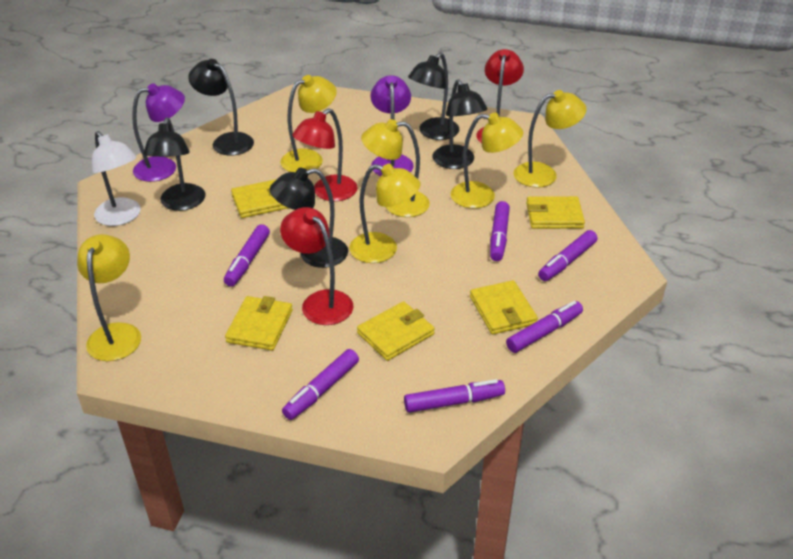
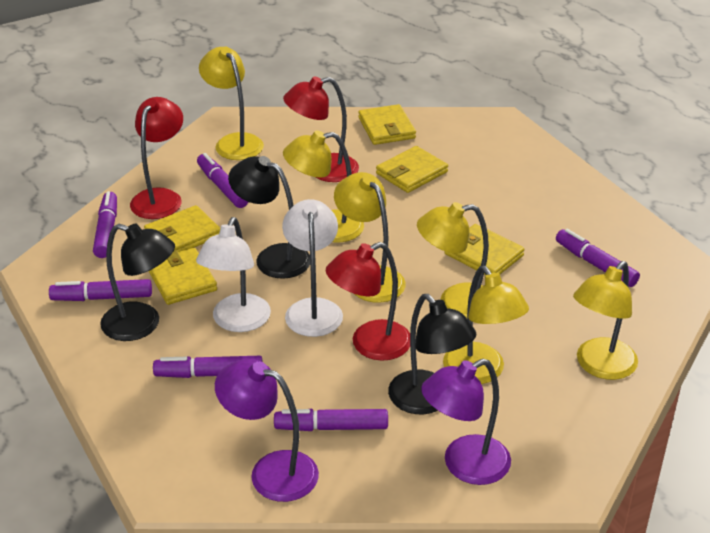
black lamp: 5 -> 3
white lamp: 1 -> 2

